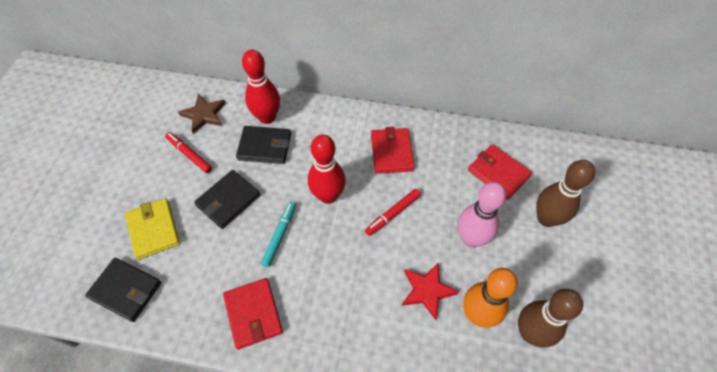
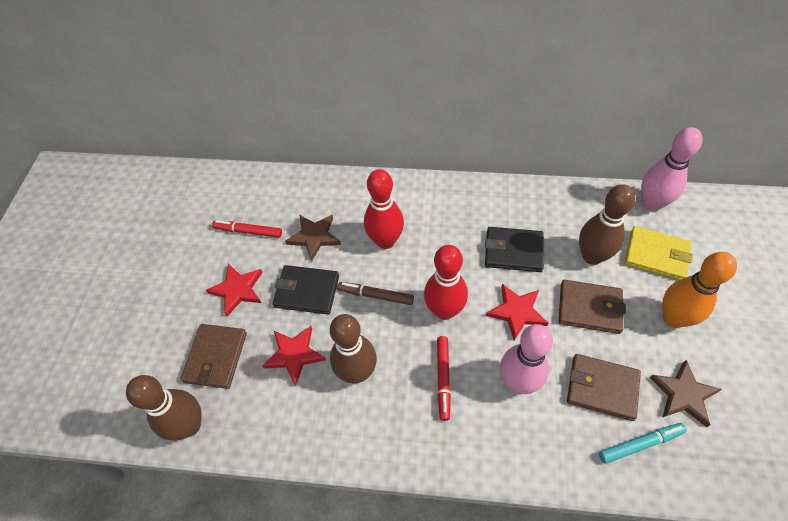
black wallet: 3 -> 2
brown bowling pin: 2 -> 3
brown marker: 0 -> 1
brown star: 1 -> 2
brown wallet: 0 -> 3
pink bowling pin: 1 -> 2
red star: 1 -> 3
red wallet: 3 -> 0

